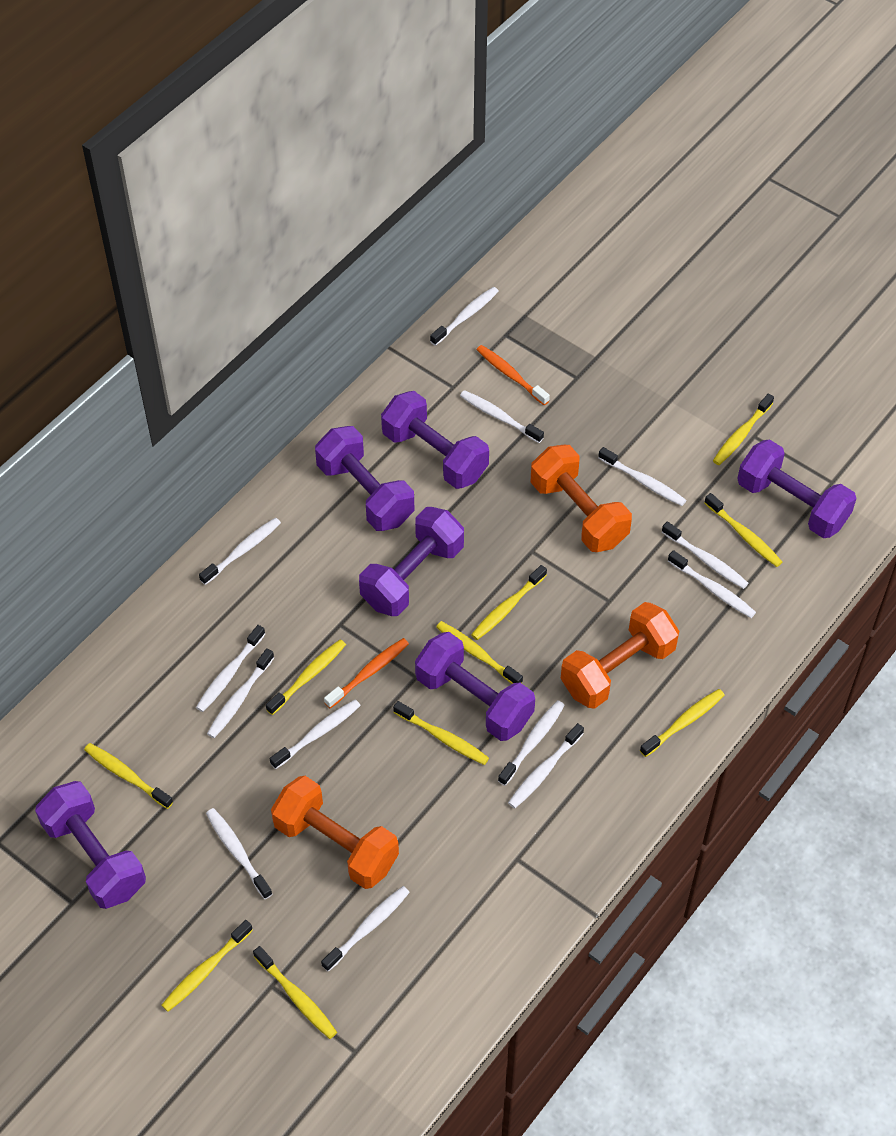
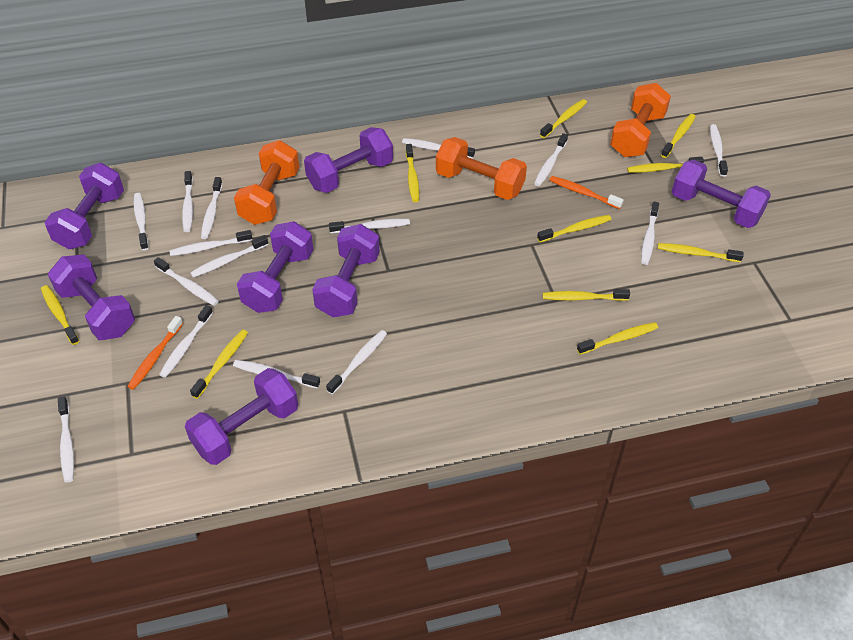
purple dumbbell: 6 -> 7
white toothbrush: 13 -> 15

